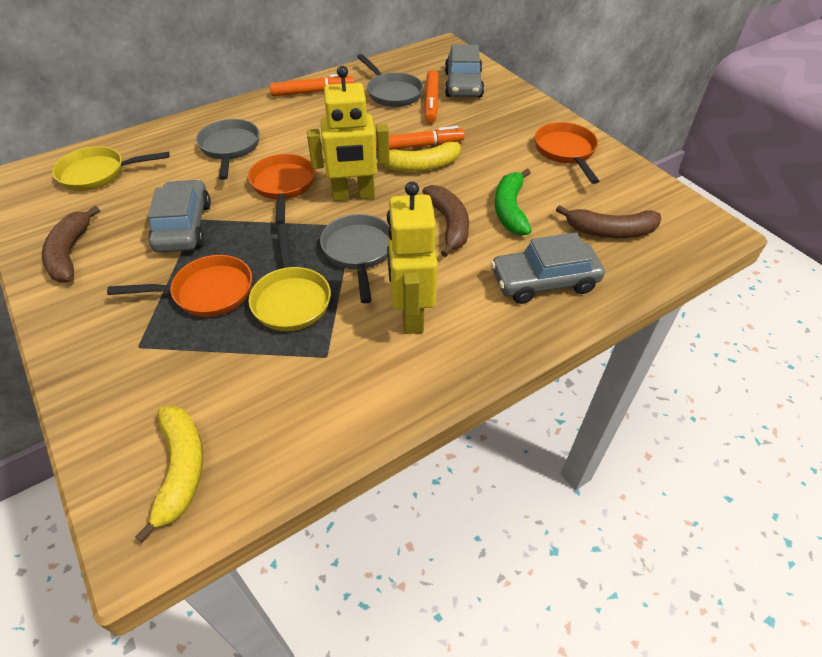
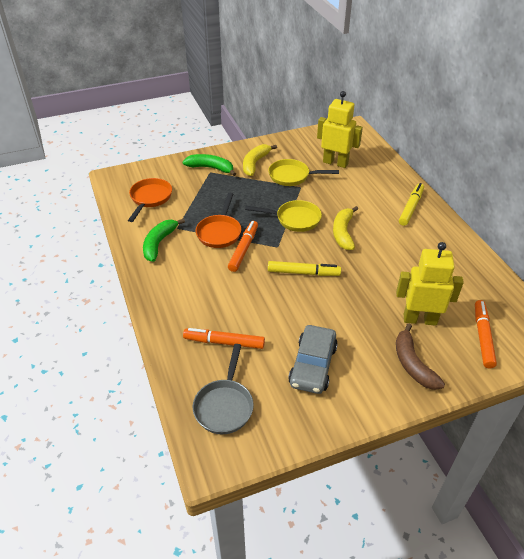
brown banana: 3 -> 1
green banana: 1 -> 2
grey car: 3 -> 1
grey pan: 3 -> 1
orange pan: 3 -> 2
yellow marker: 0 -> 2

